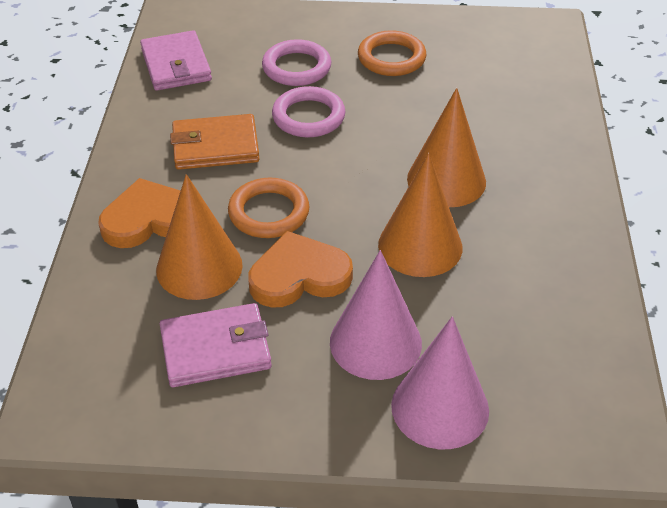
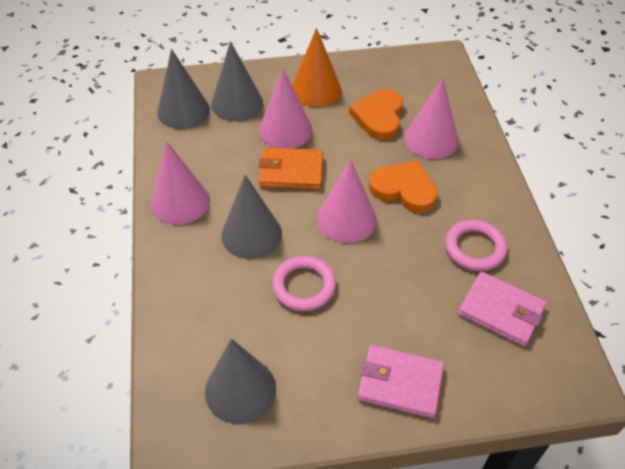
grey cone: 0 -> 4
orange cone: 3 -> 1
orange ring: 2 -> 0
pink cone: 2 -> 4

